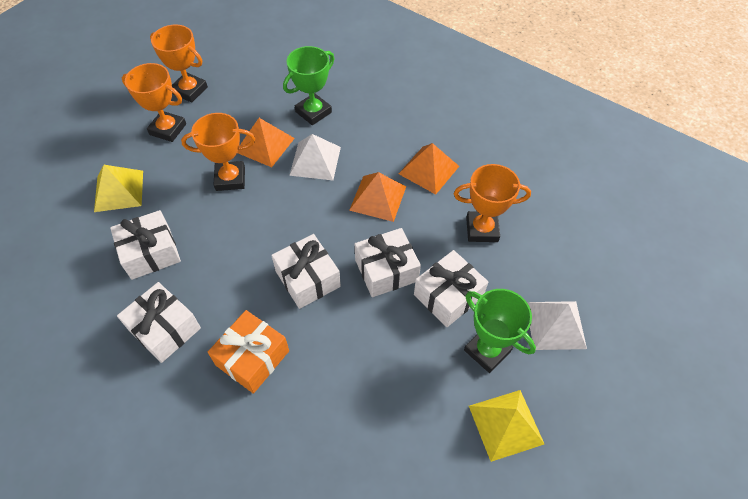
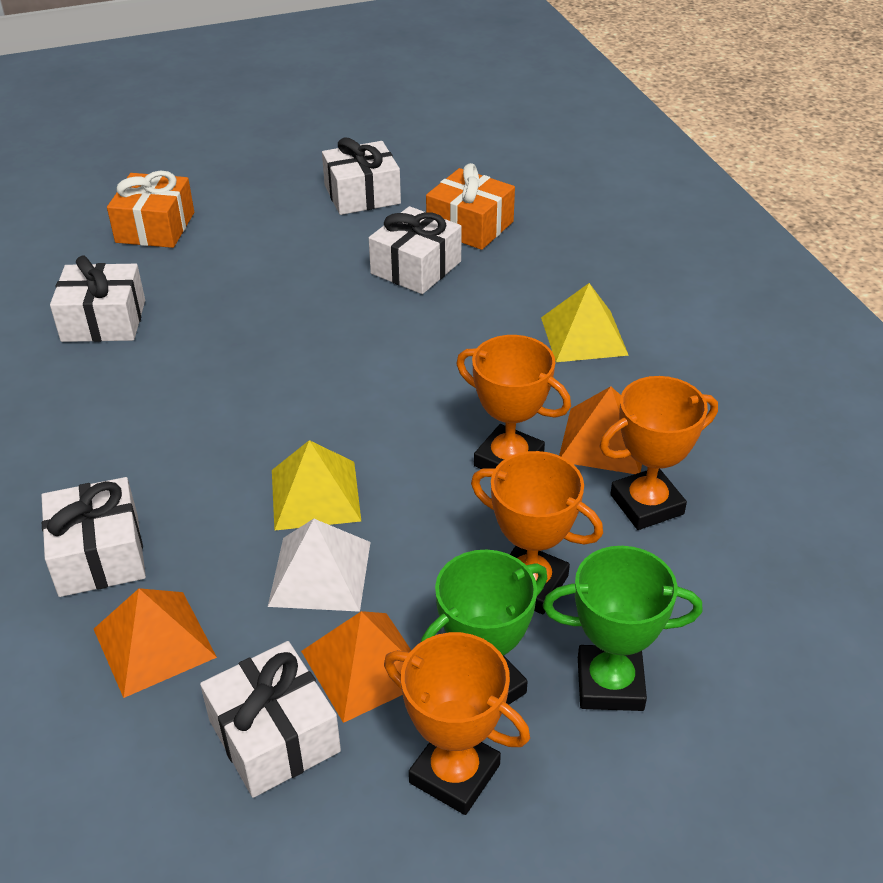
orange gift: 1 -> 2
white pyramid: 2 -> 1

